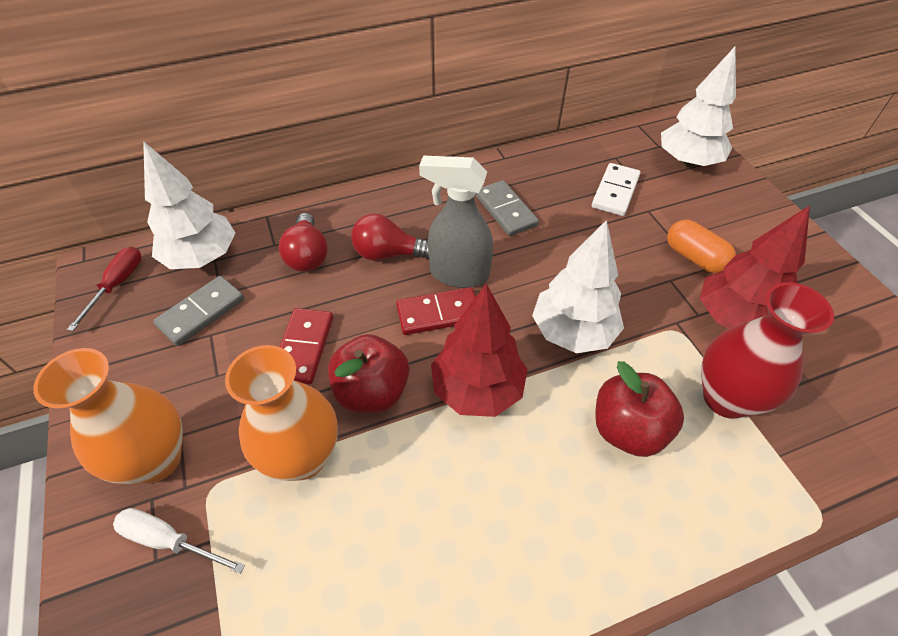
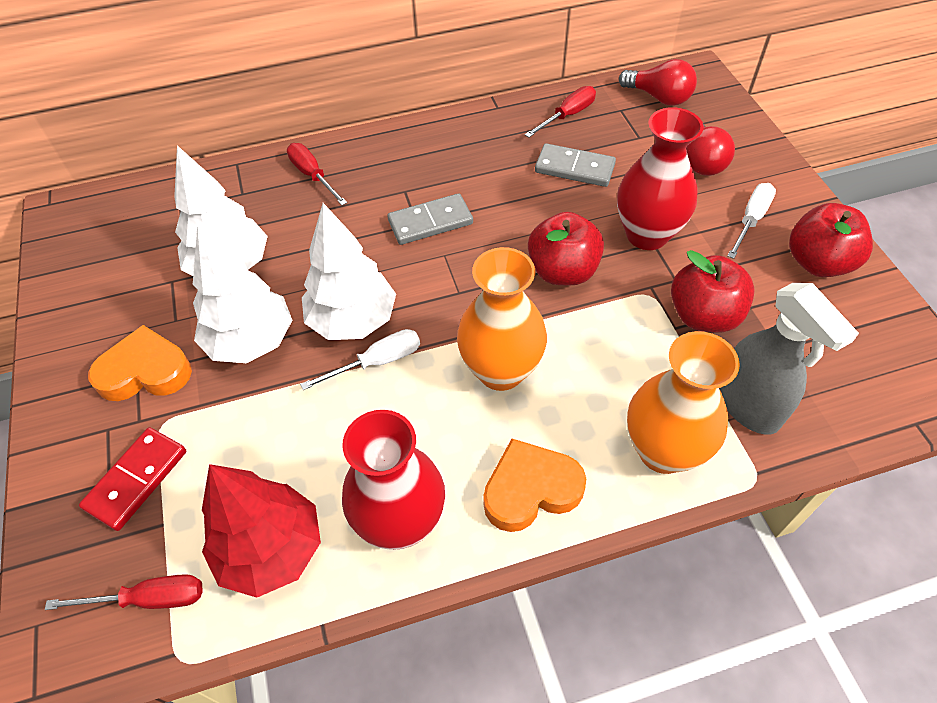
orange capsule: 1 -> 0
orange heart: 0 -> 2
red apple: 2 -> 3
red domino: 2 -> 1
red screwdriver: 1 -> 3
red tree: 2 -> 1
red vase: 1 -> 2
white domino: 1 -> 0
white screwdriver: 1 -> 2

